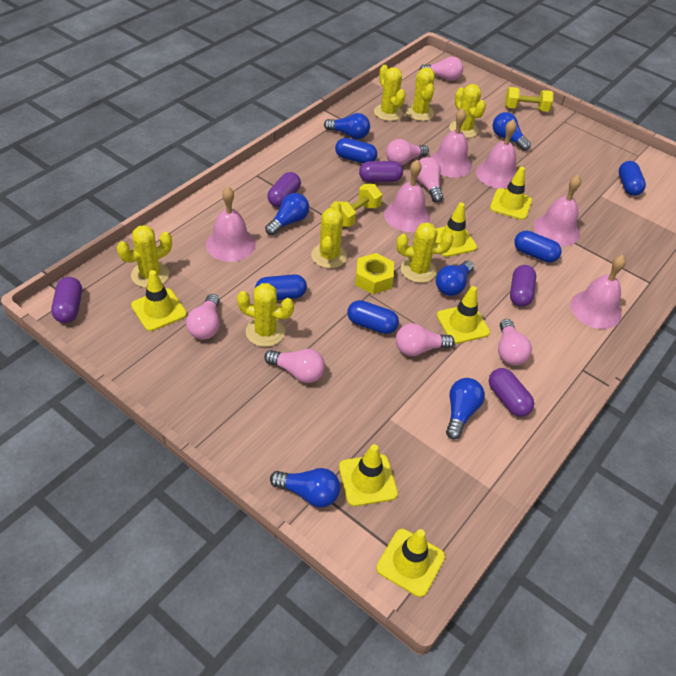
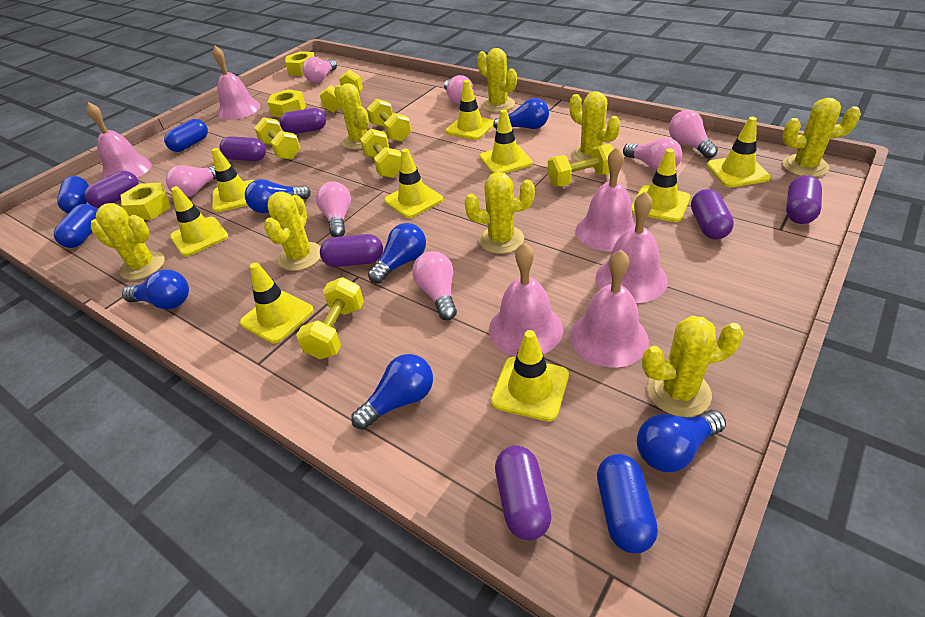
blue capsule: 5 -> 4
purple capsule: 5 -> 7
yellow cactus: 7 -> 8
yellow dumbbell: 2 -> 6
yellow nut: 1 -> 3
yellow traffic cone: 6 -> 9

